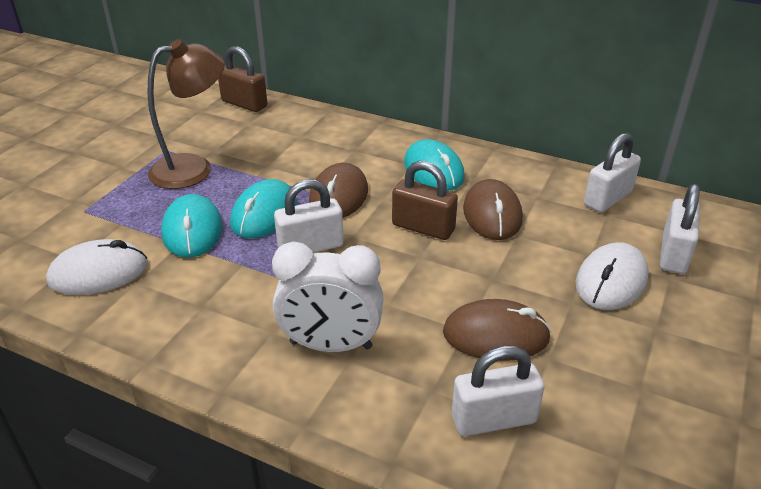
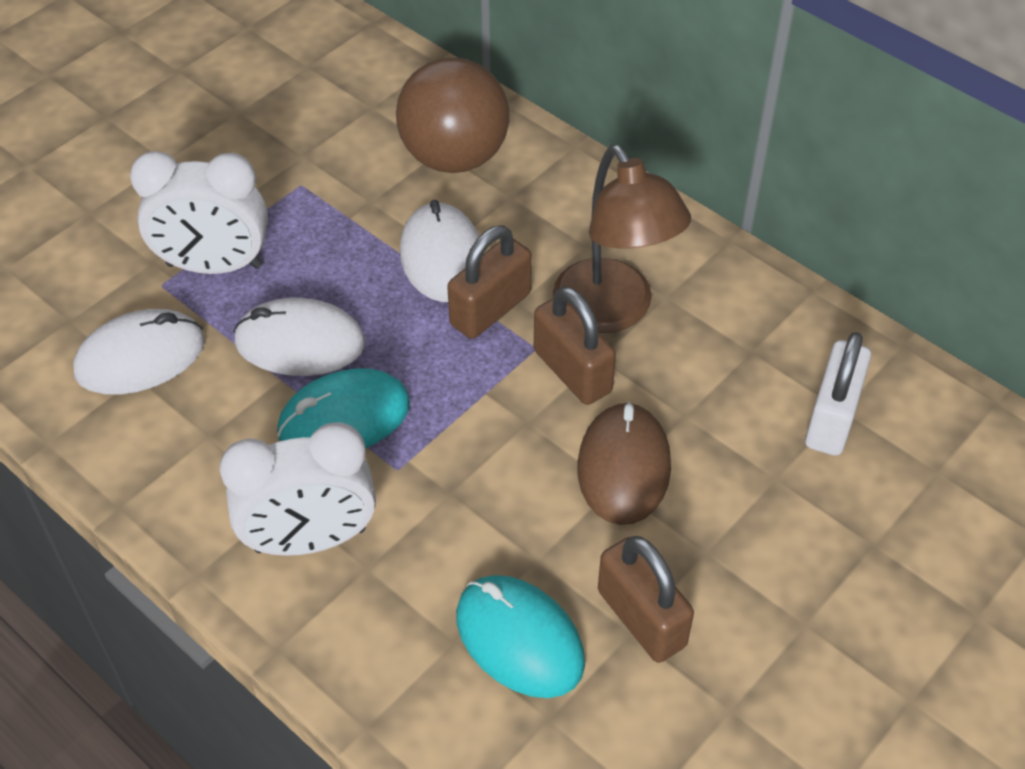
brown ball: 0 -> 1
brown mouse: 3 -> 1
brown padlock: 2 -> 3
turquoise mouse: 3 -> 2
white clock: 1 -> 2
white mouse: 2 -> 3
white padlock: 4 -> 1

